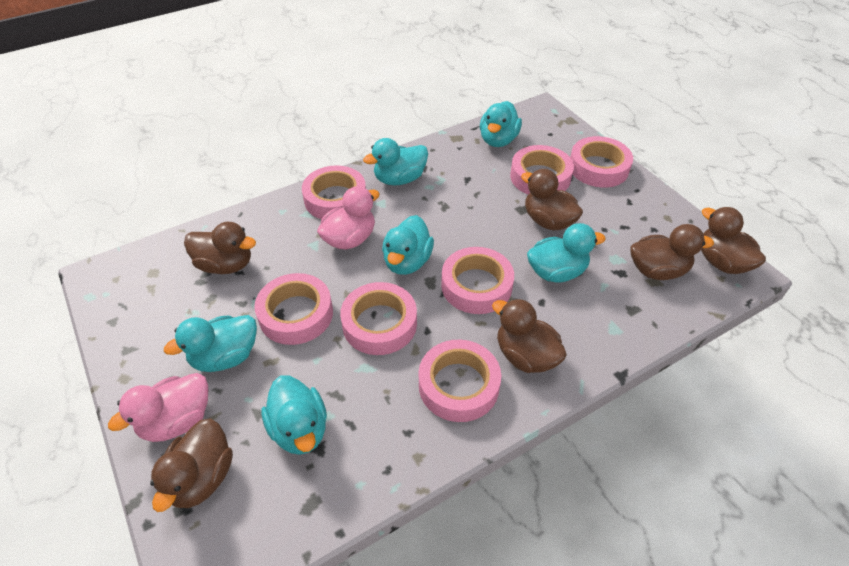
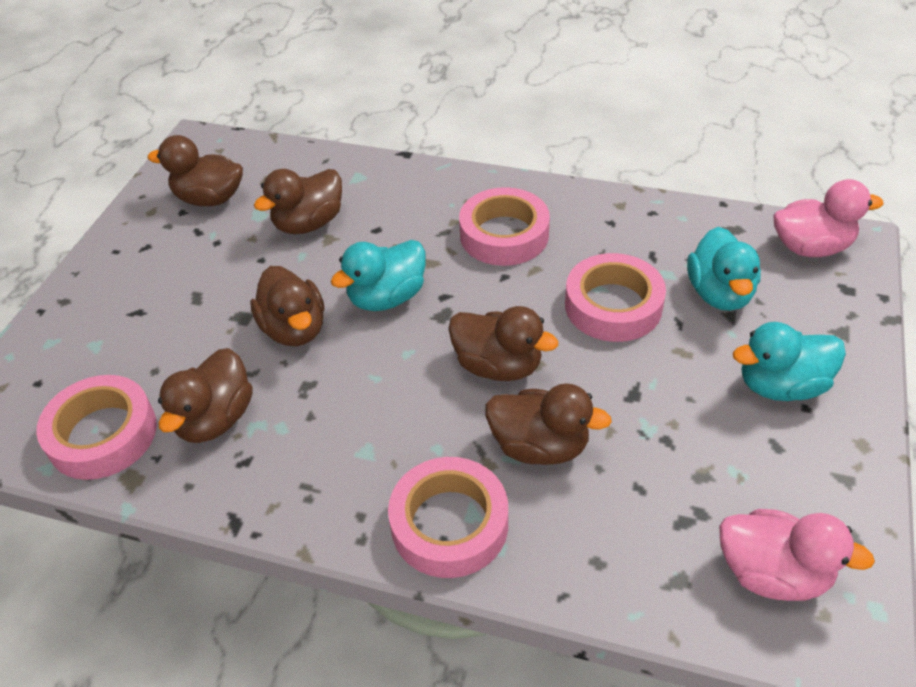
pink tape: 7 -> 4
turquoise duck: 6 -> 3

